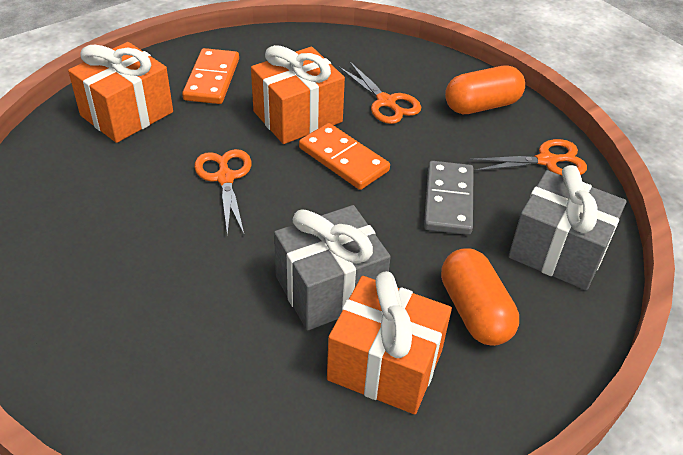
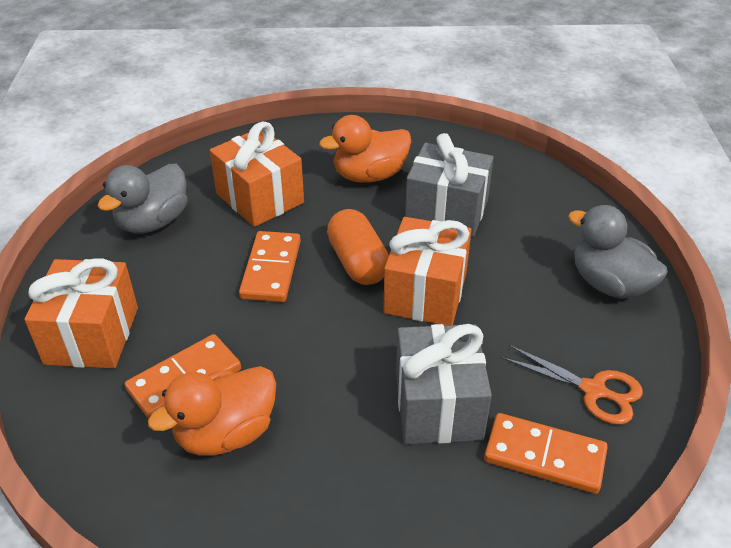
grey domino: 1 -> 0
grey duck: 0 -> 2
orange capsule: 2 -> 1
orange domino: 2 -> 3
orange duck: 0 -> 2
orange scissors: 3 -> 1

